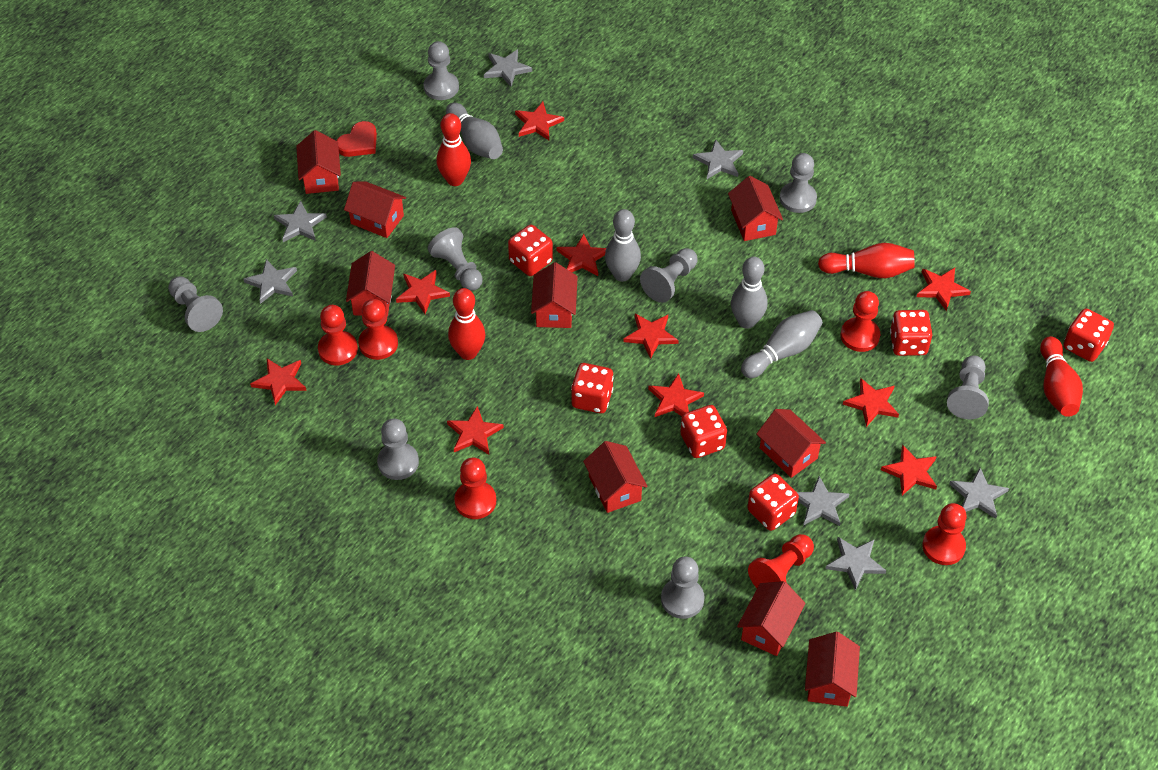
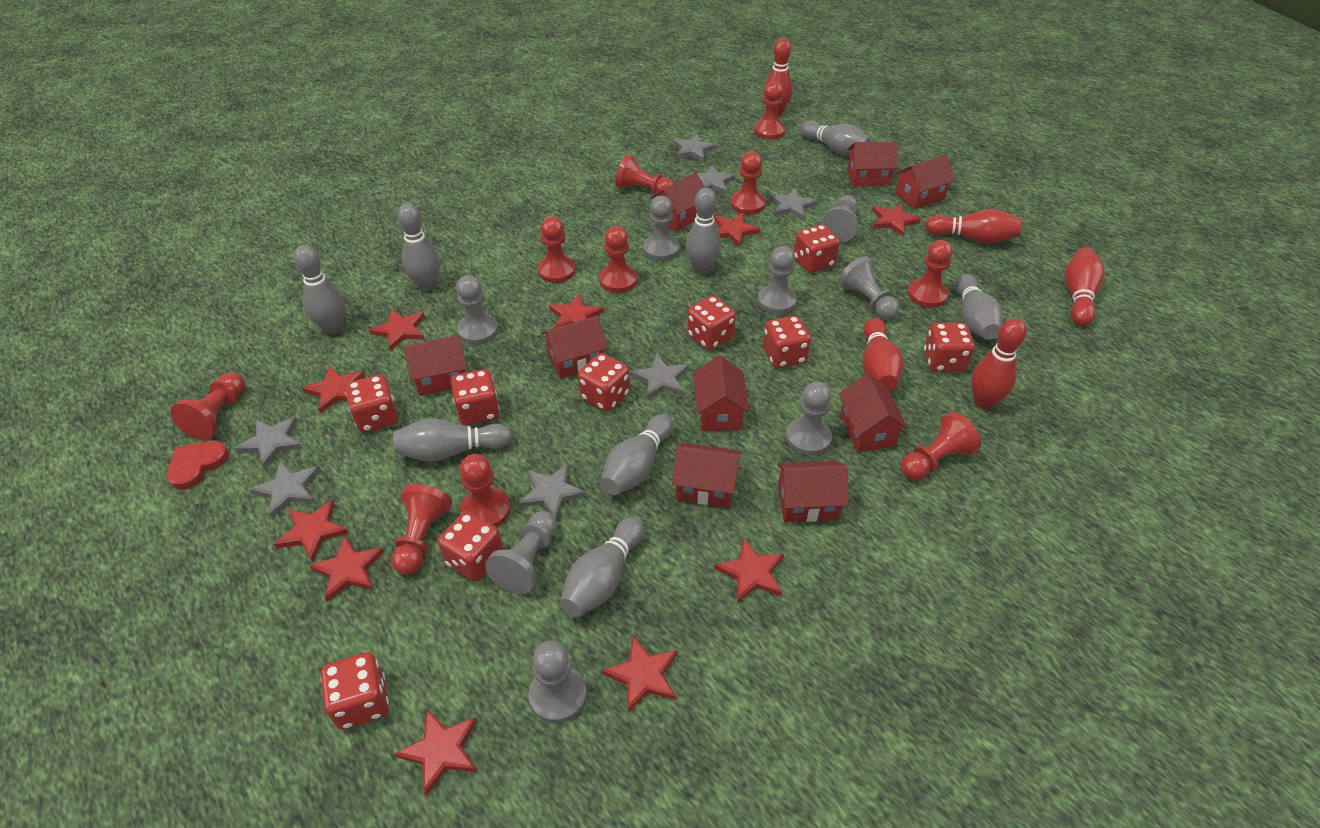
grey bowling pin: 4 -> 8
red bowling pin: 4 -> 5
red dice: 6 -> 9
red pawn: 6 -> 10

